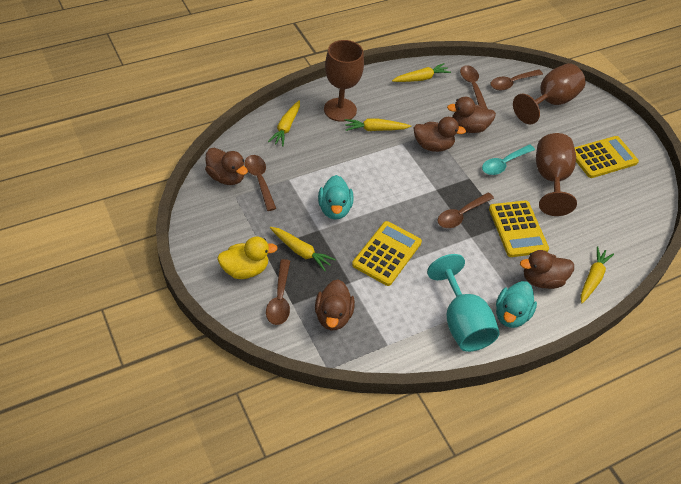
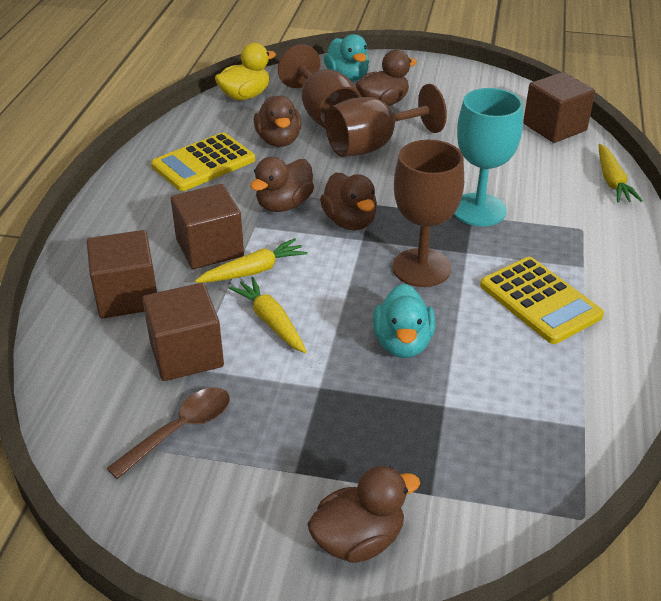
brown cube: 0 -> 4
brown spoon: 5 -> 1
turquoise spoon: 1 -> 0
yellow calculator: 3 -> 2
yellow carrot: 5 -> 3

